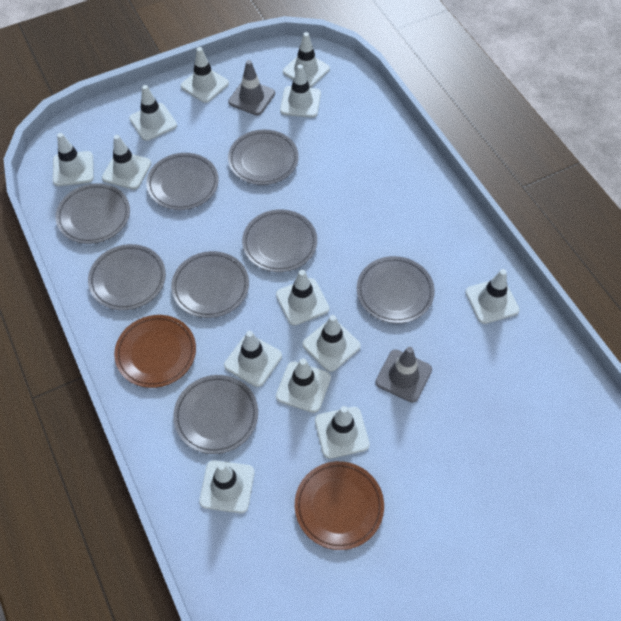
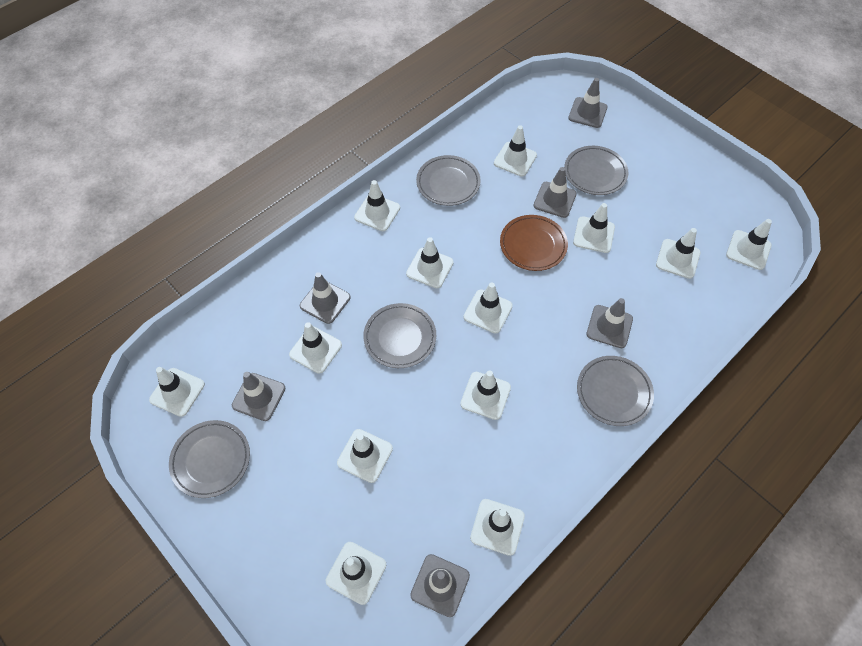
brown plate: 2 -> 1
grey plate: 8 -> 5
grey traffic cone: 2 -> 6

